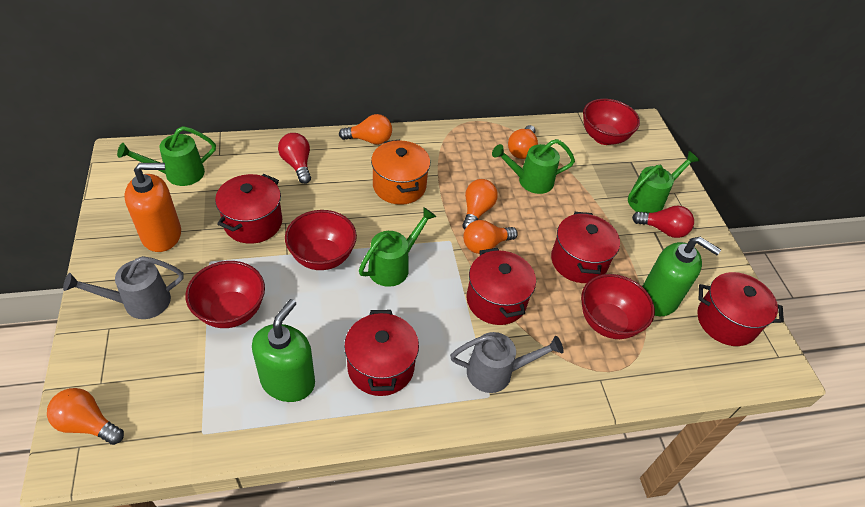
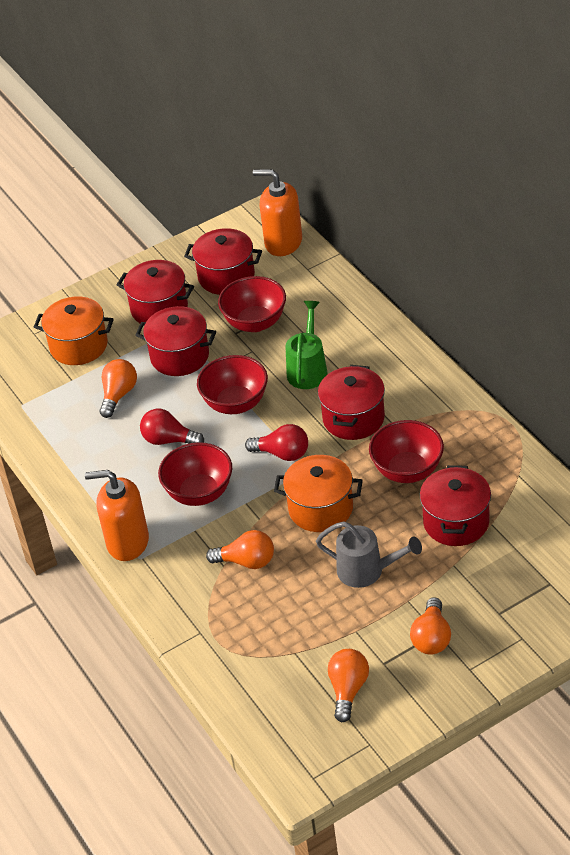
green soap dispenser: 2 -> 0
green watering can: 4 -> 1
grey watering can: 2 -> 1
orange light bulb: 5 -> 4
orange pot: 1 -> 2
orange soap dispenser: 1 -> 2

